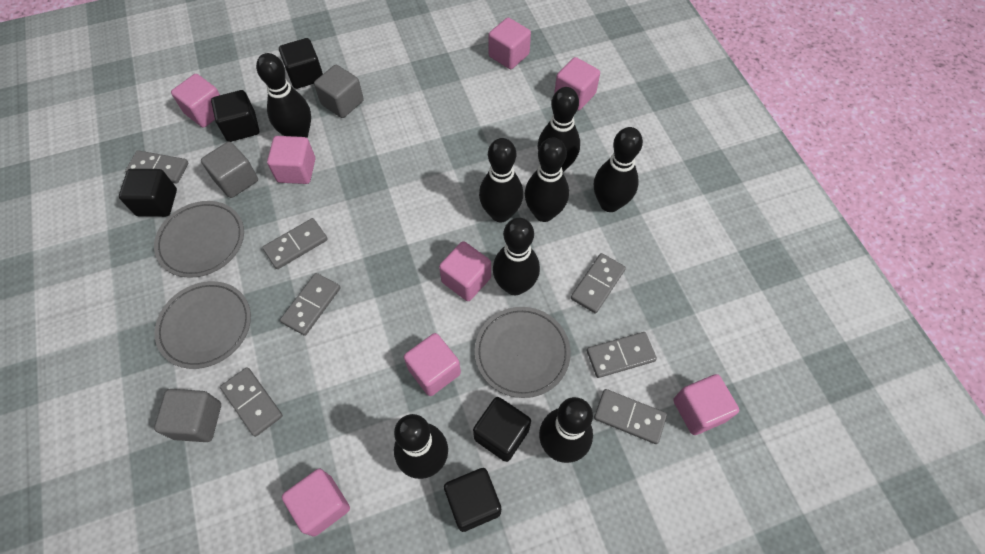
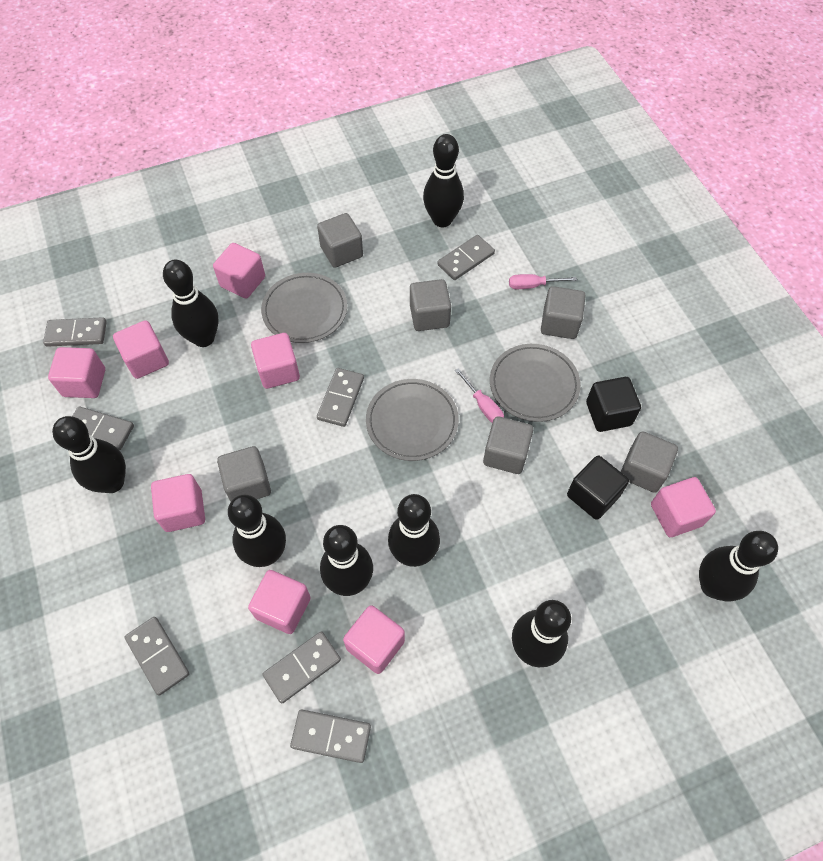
black cube: 5 -> 2
grey cube: 3 -> 6
pink screwdriver: 0 -> 2

